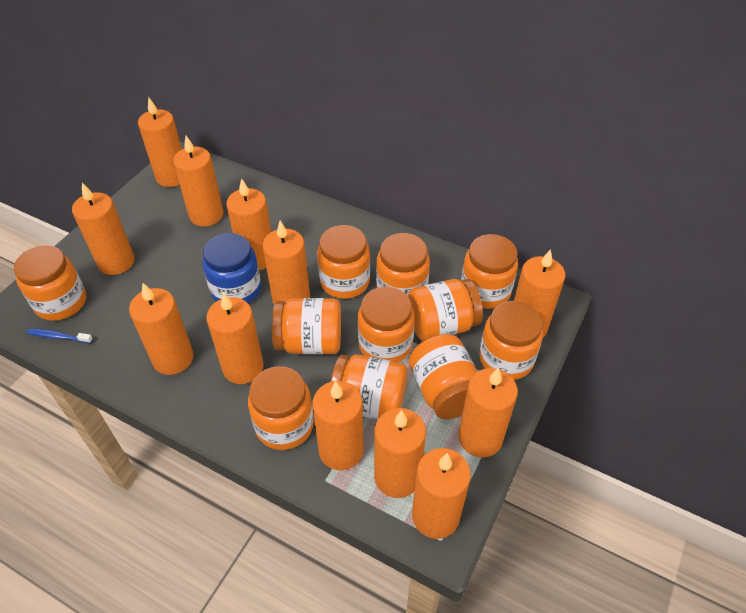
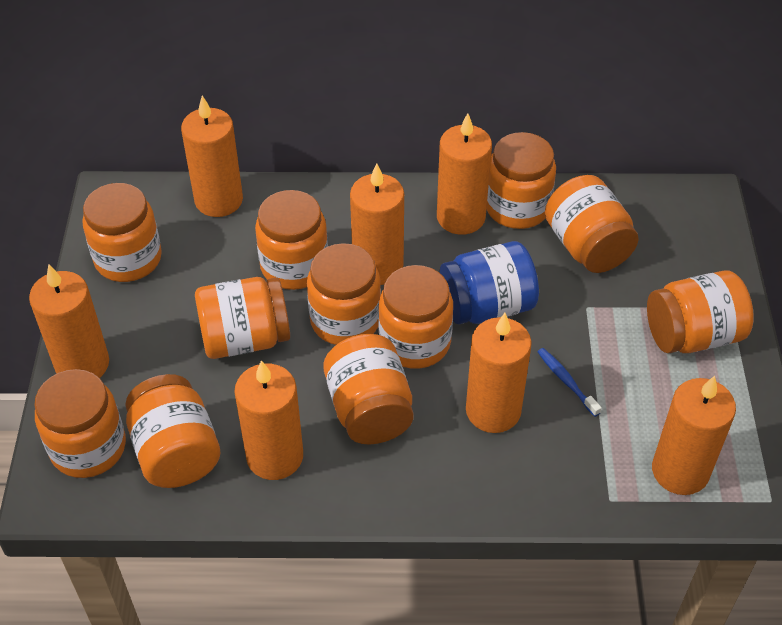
orange candle: 12 -> 7

